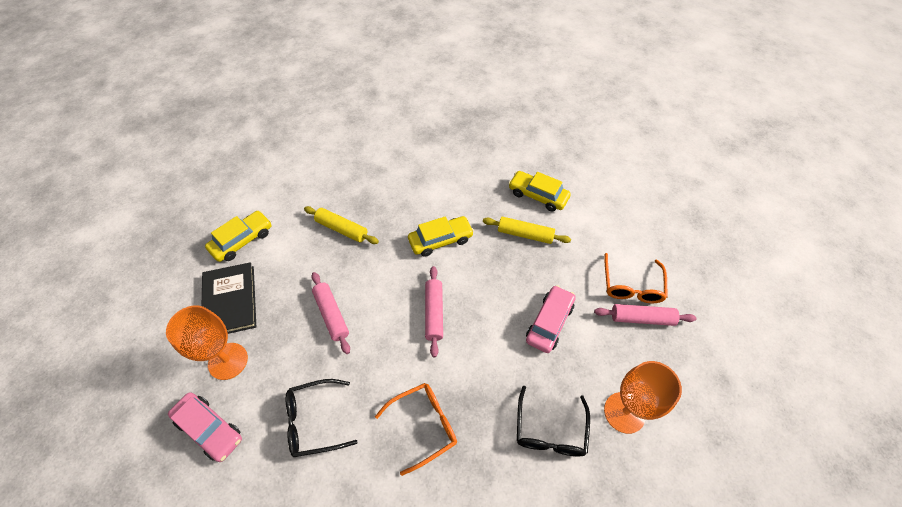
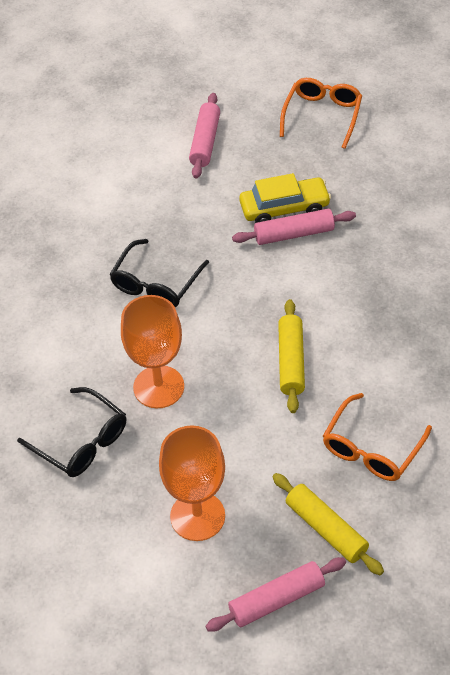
black book: 1 -> 0
pink car: 2 -> 0
yellow car: 3 -> 1

